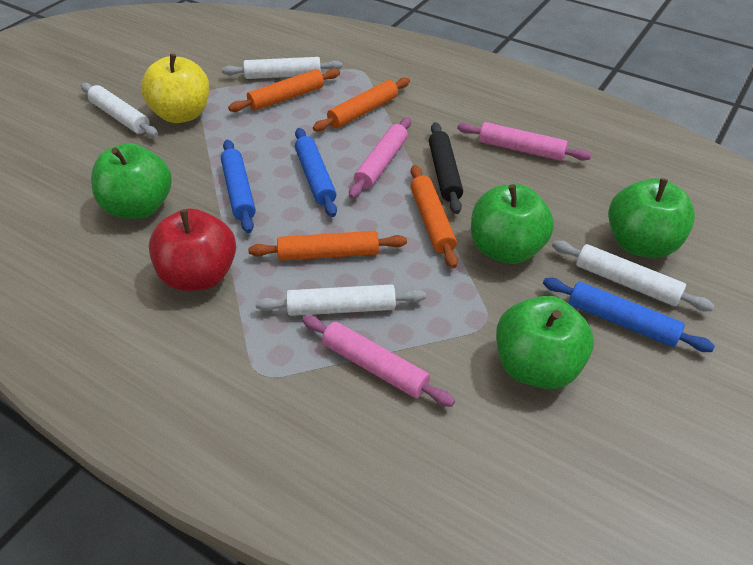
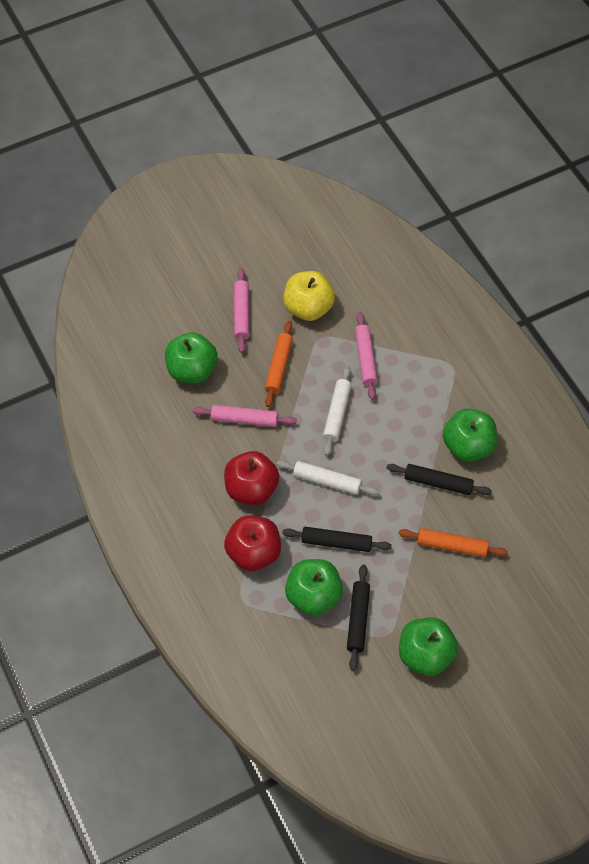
black rolling pin: 1 -> 3
blue rolling pin: 3 -> 0
orange rolling pin: 4 -> 2
red apple: 1 -> 2
white rolling pin: 4 -> 2

